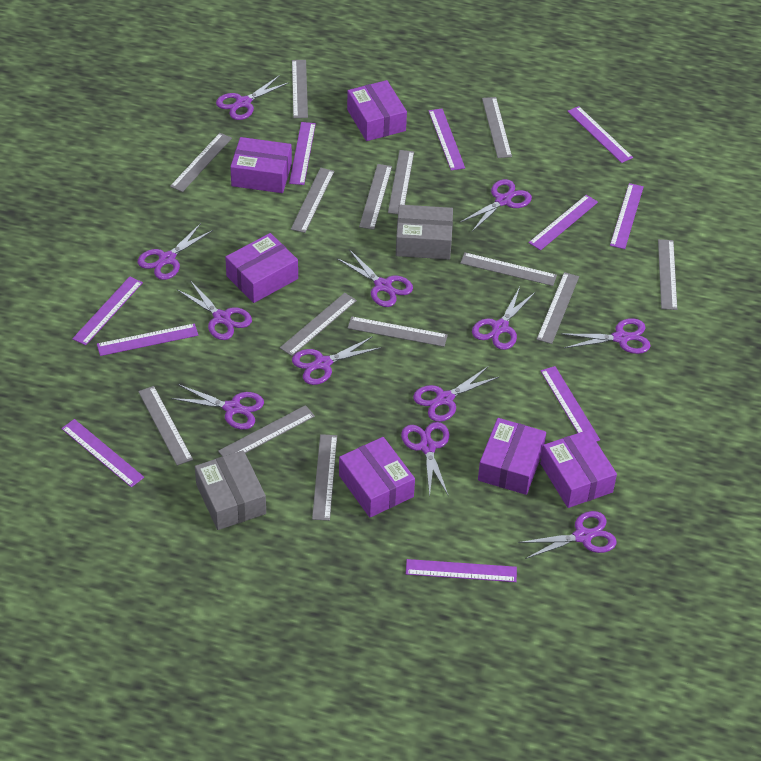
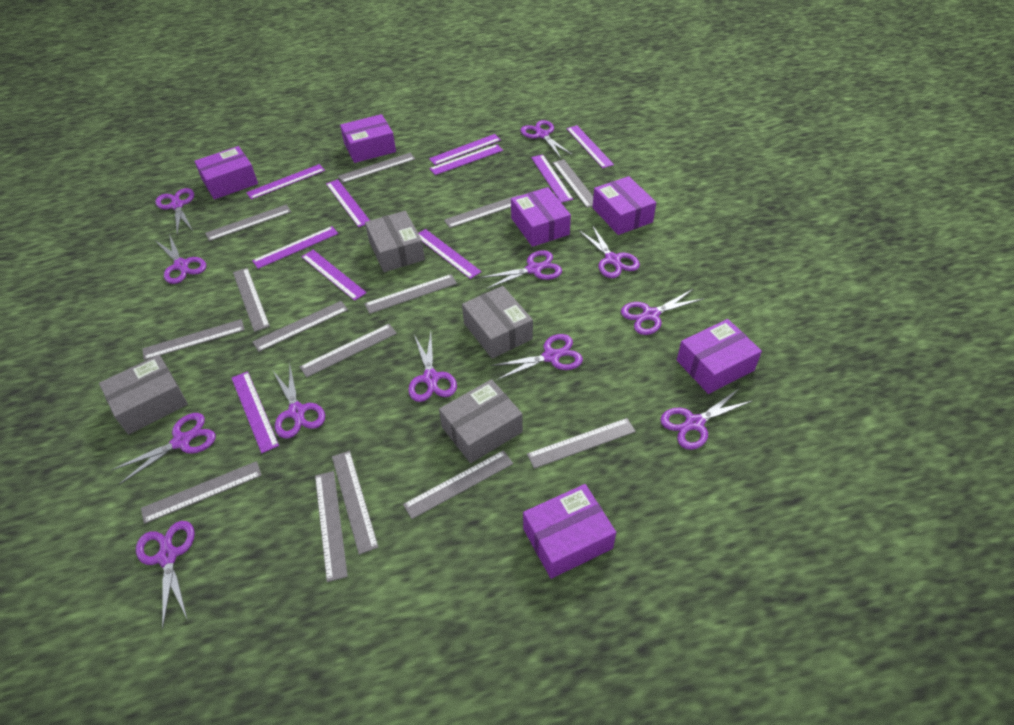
grey box: 2 -> 4

